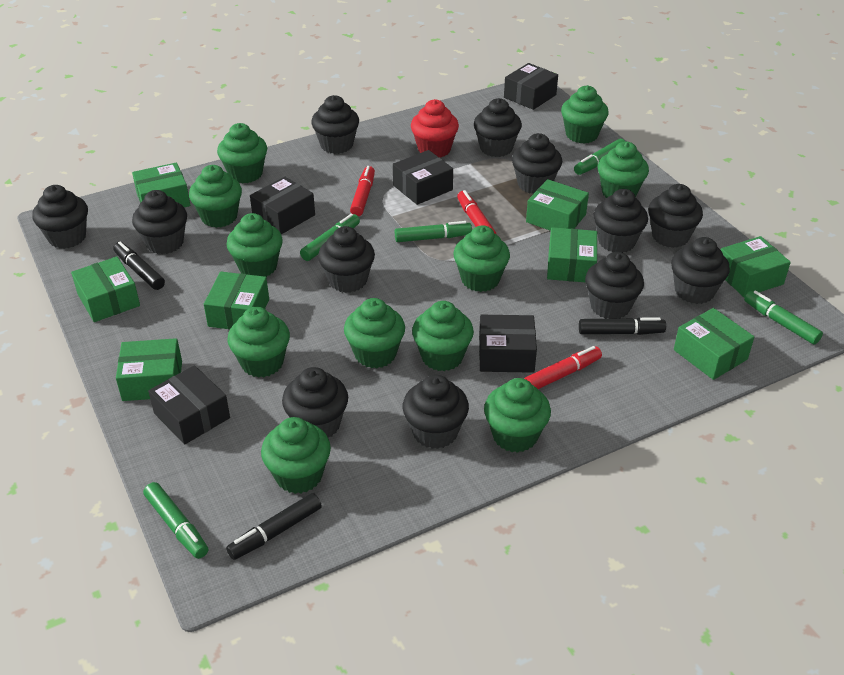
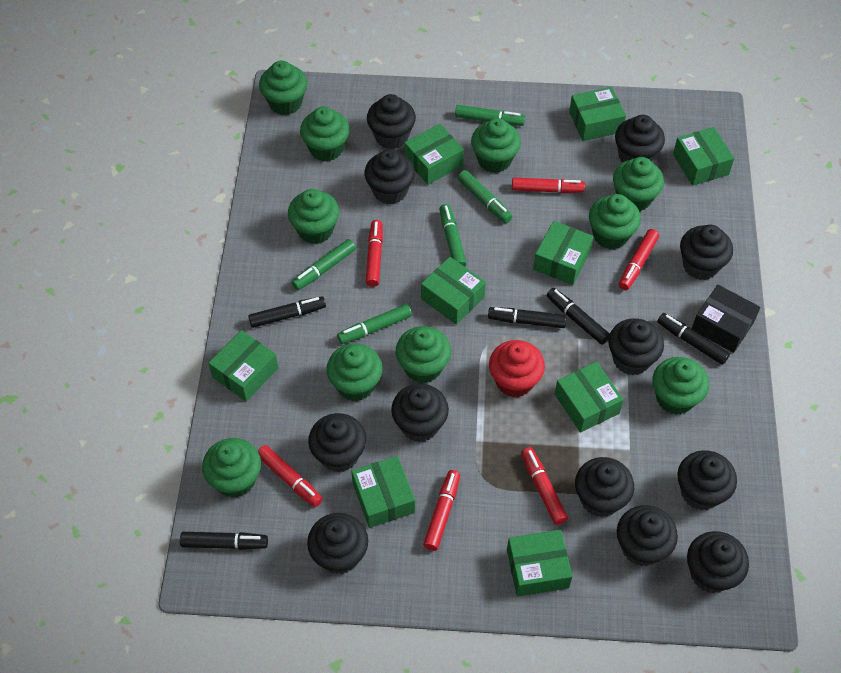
black box: 5 -> 1
black marker: 3 -> 5
green box: 8 -> 9
green cupcake: 11 -> 10
red marker: 3 -> 6

